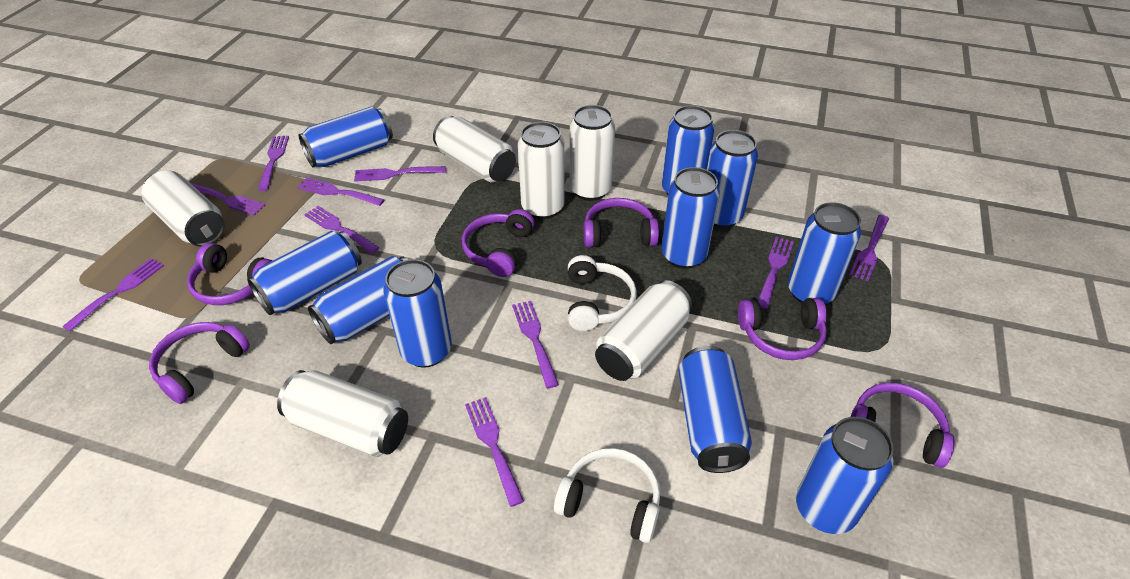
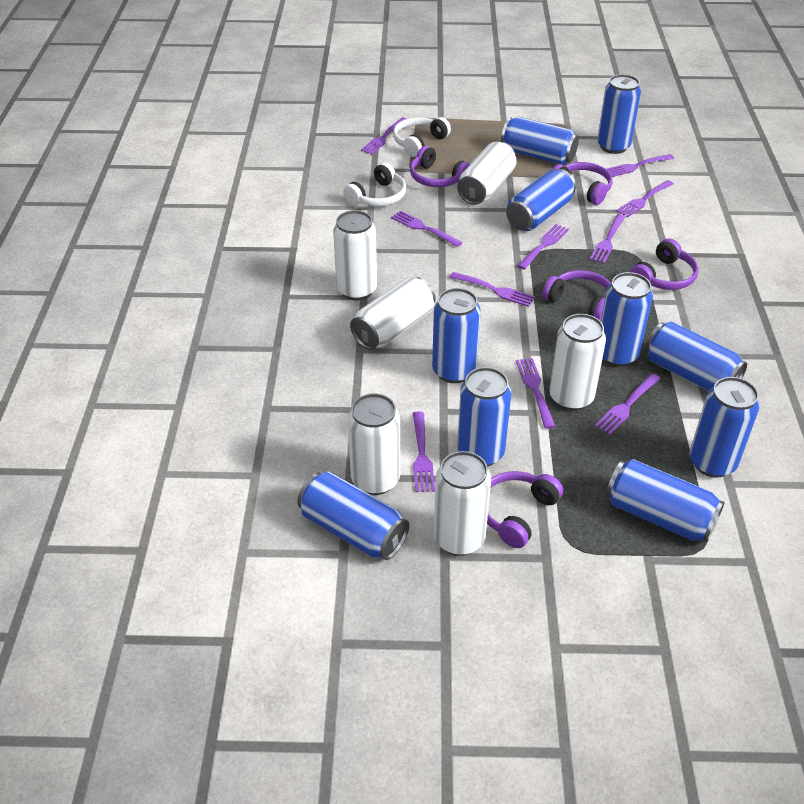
purple headphones: 6 -> 5

